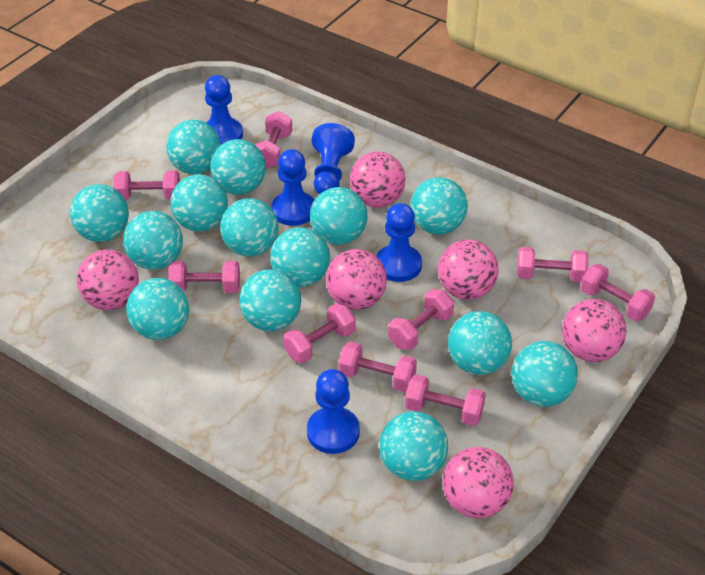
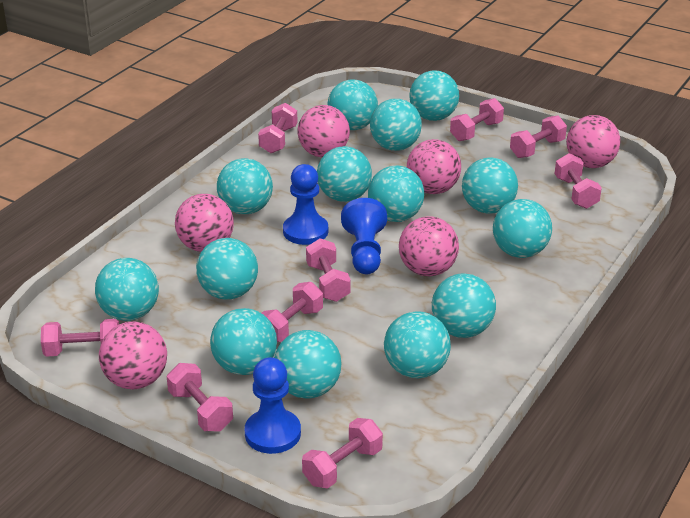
blue pawn: 5 -> 3

